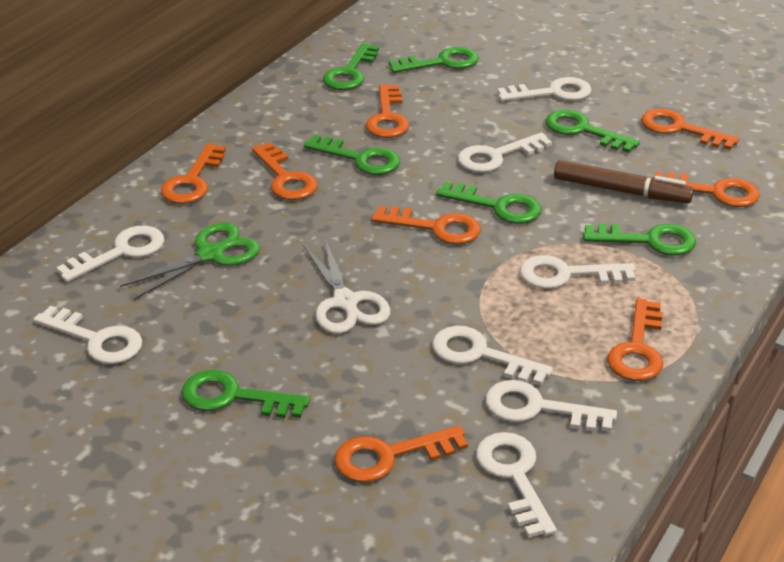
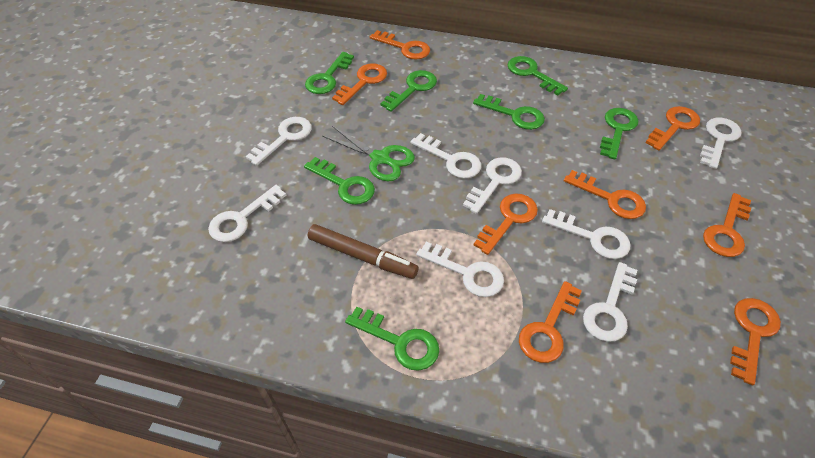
white scissors: 1 -> 0

